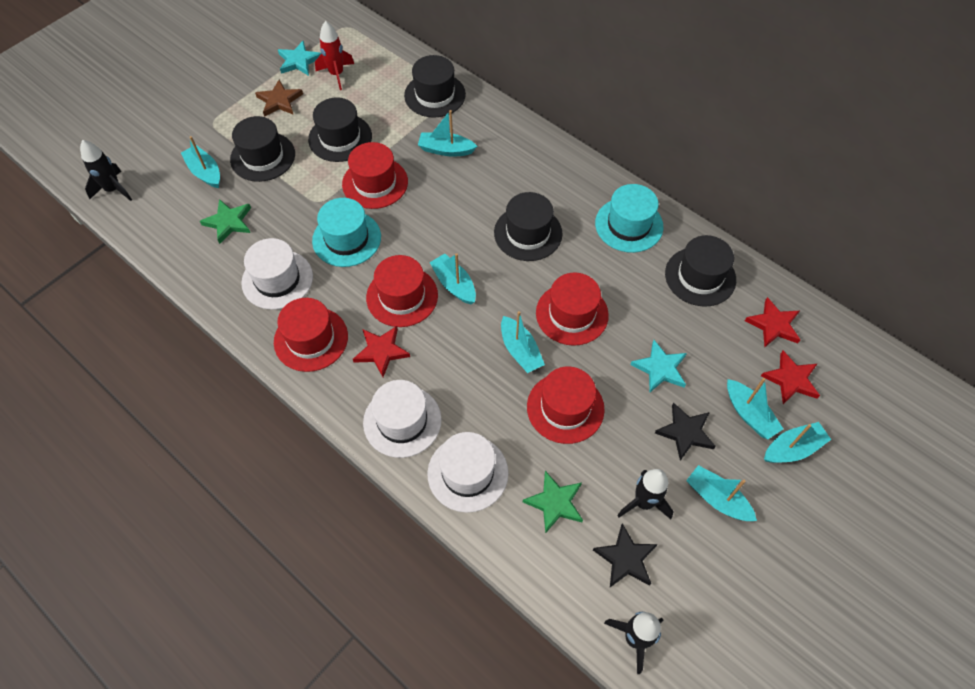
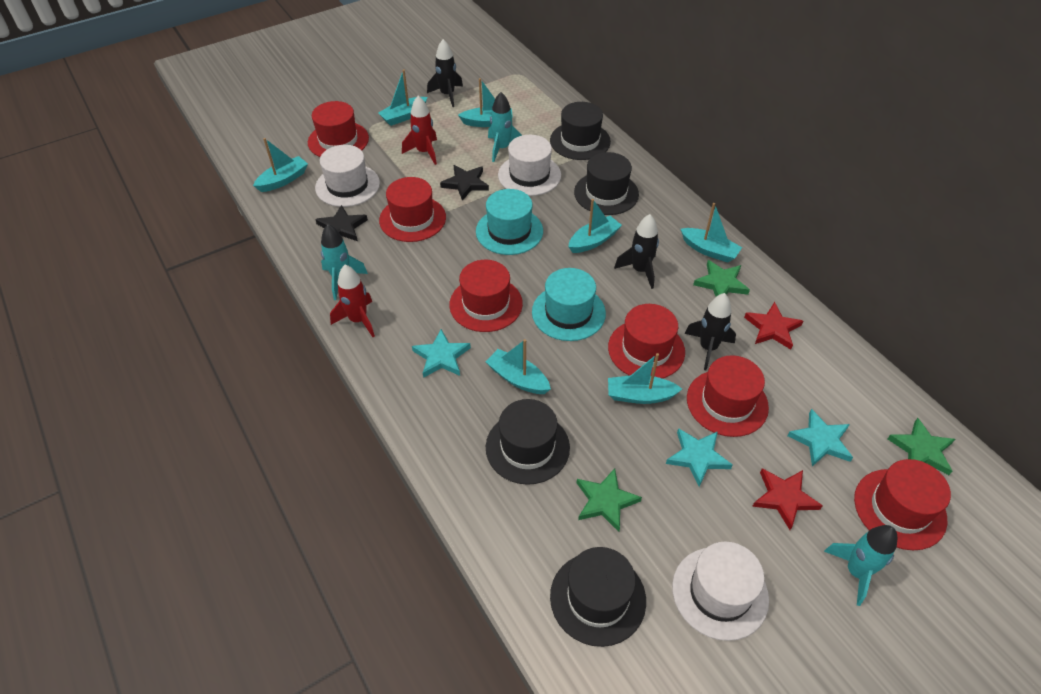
black hat: 5 -> 4
brown star: 1 -> 0
green star: 2 -> 3
red hat: 5 -> 6
red rocket: 1 -> 2
red star: 3 -> 2
turquoise rocket: 0 -> 3
turquoise star: 2 -> 3

